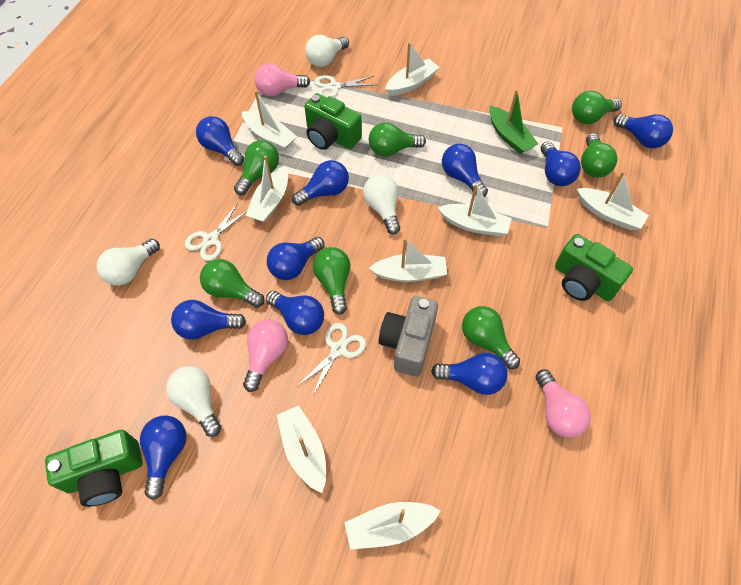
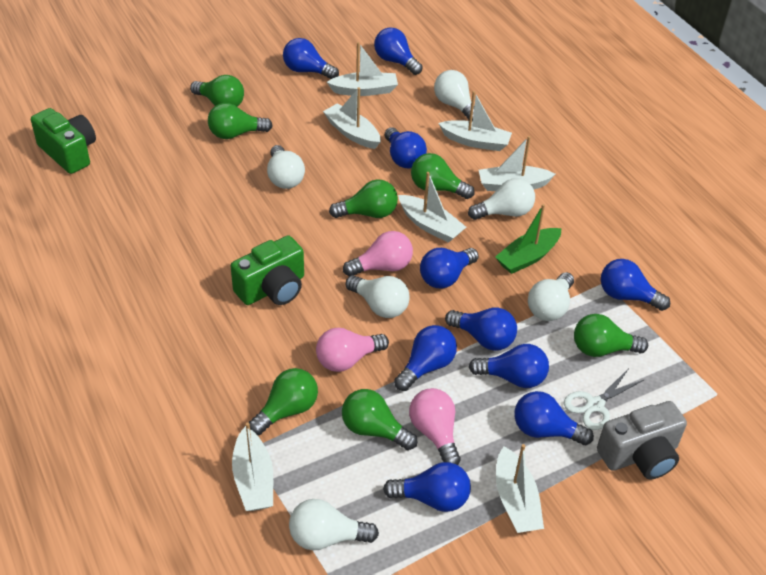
green camera: 3 -> 2
white boat: 8 -> 7
white light bulb: 4 -> 6
white scissors: 3 -> 1

